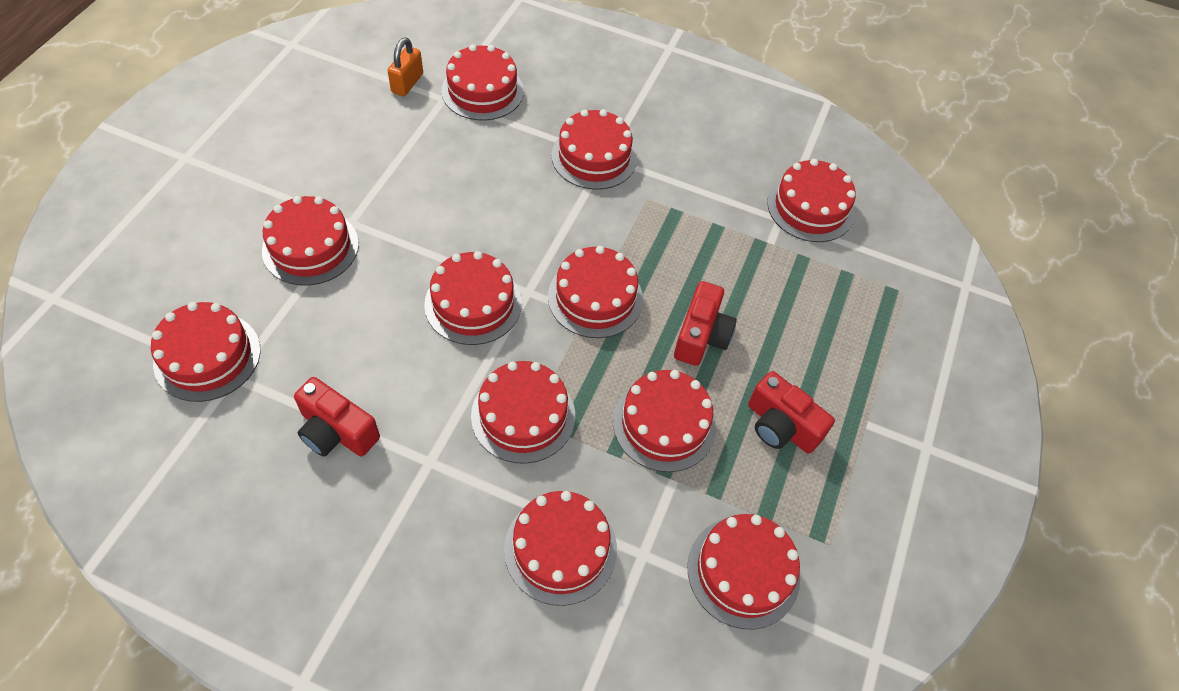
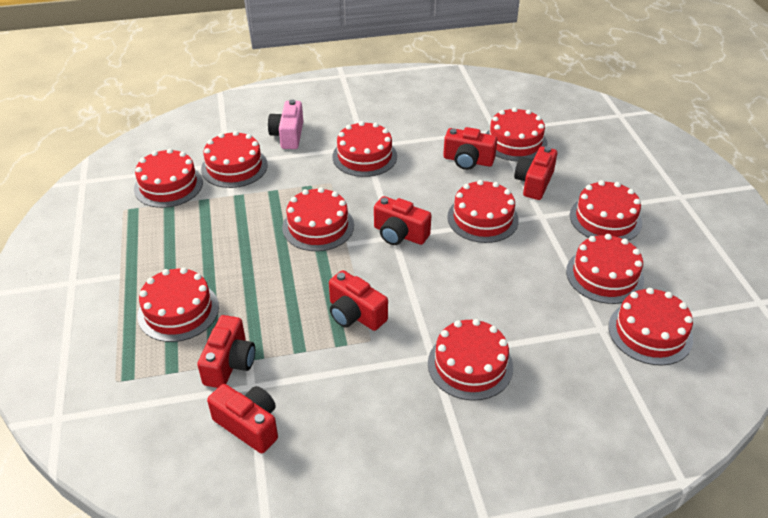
orange padlock: 1 -> 0
pink camera: 0 -> 1
red camera: 3 -> 6

